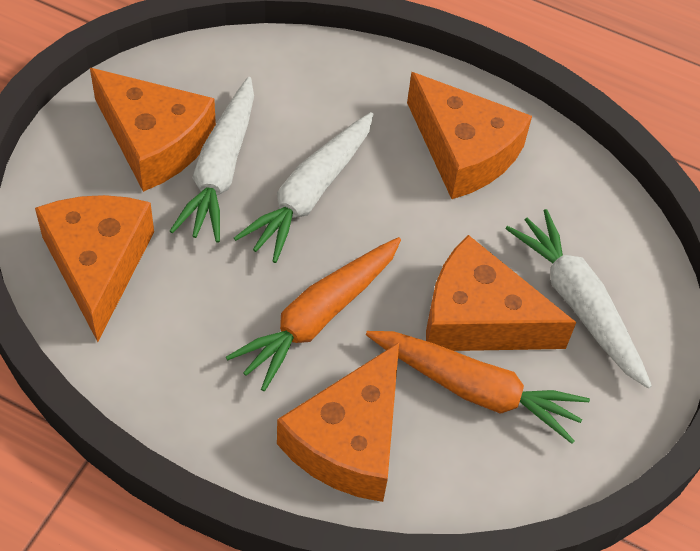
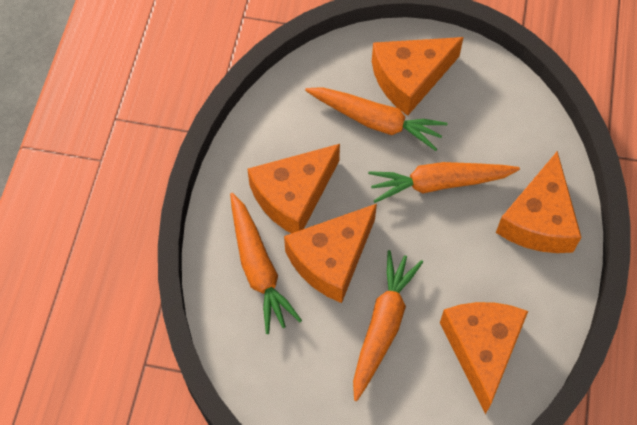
orange carrot: 2 -> 4
white carrot: 3 -> 0

